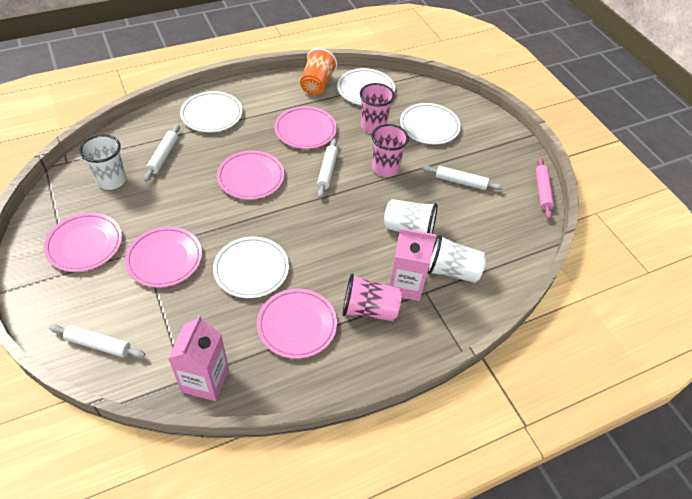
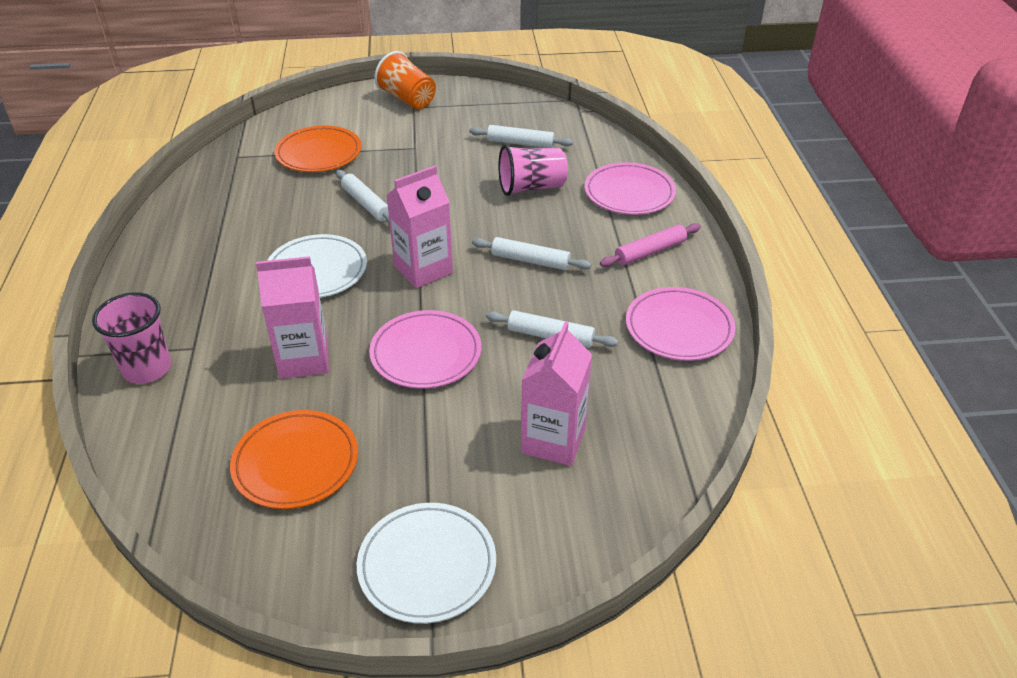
orange plate: 0 -> 2
pink carton: 2 -> 3
pink cup: 3 -> 2
pink plate: 5 -> 3
white cup: 3 -> 0
white plate: 4 -> 2

